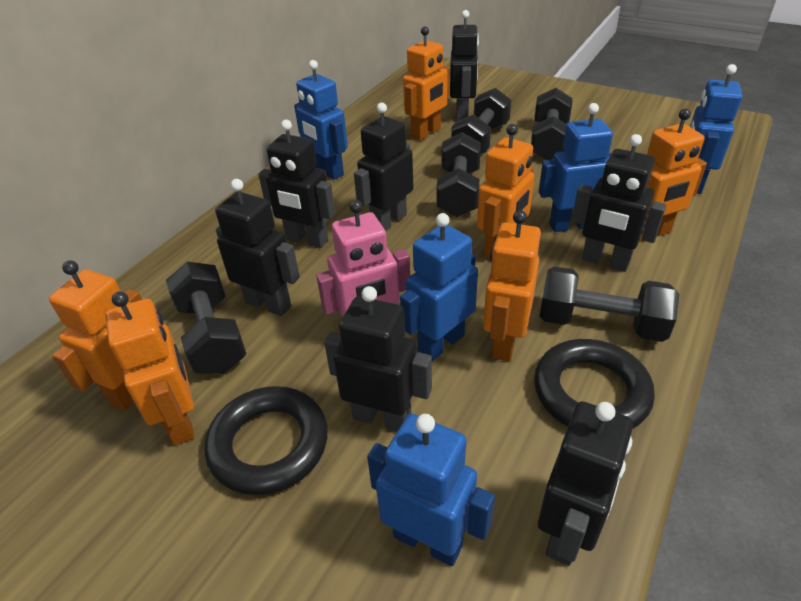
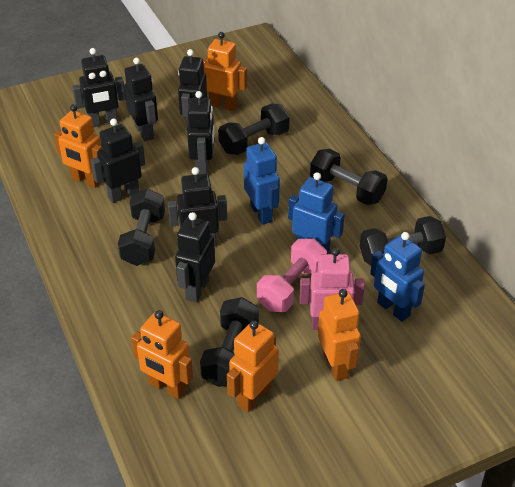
black ring: 2 -> 0
blue robot: 5 -> 3
orange robot: 6 -> 5
pink dumbbell: 0 -> 1

